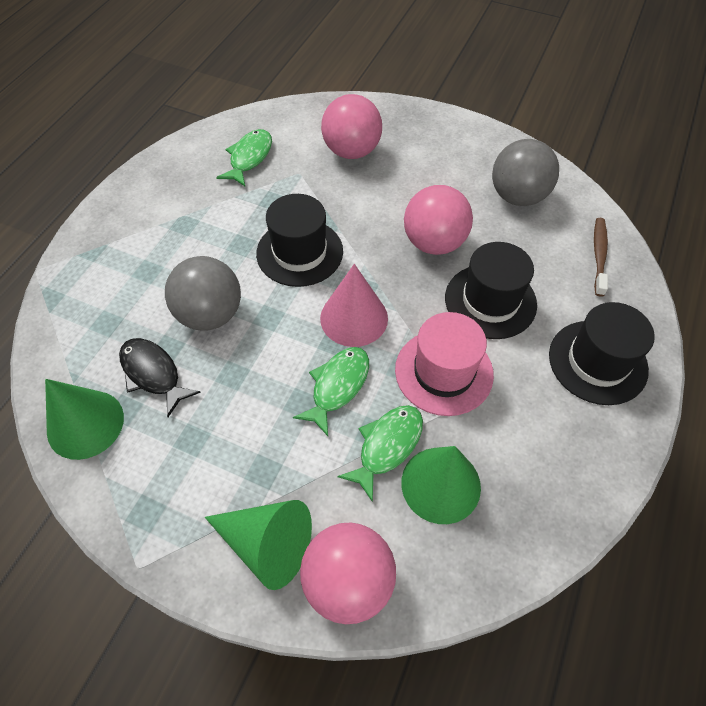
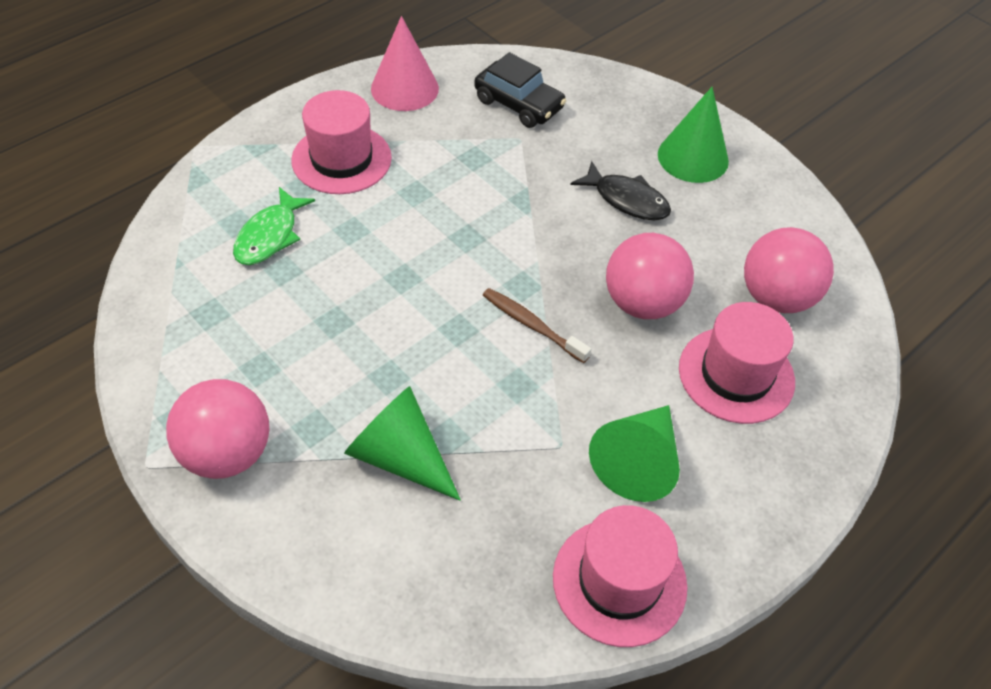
black car: 0 -> 1
black hat: 3 -> 0
green fish: 3 -> 1
grey ball: 2 -> 0
pink hat: 1 -> 3

